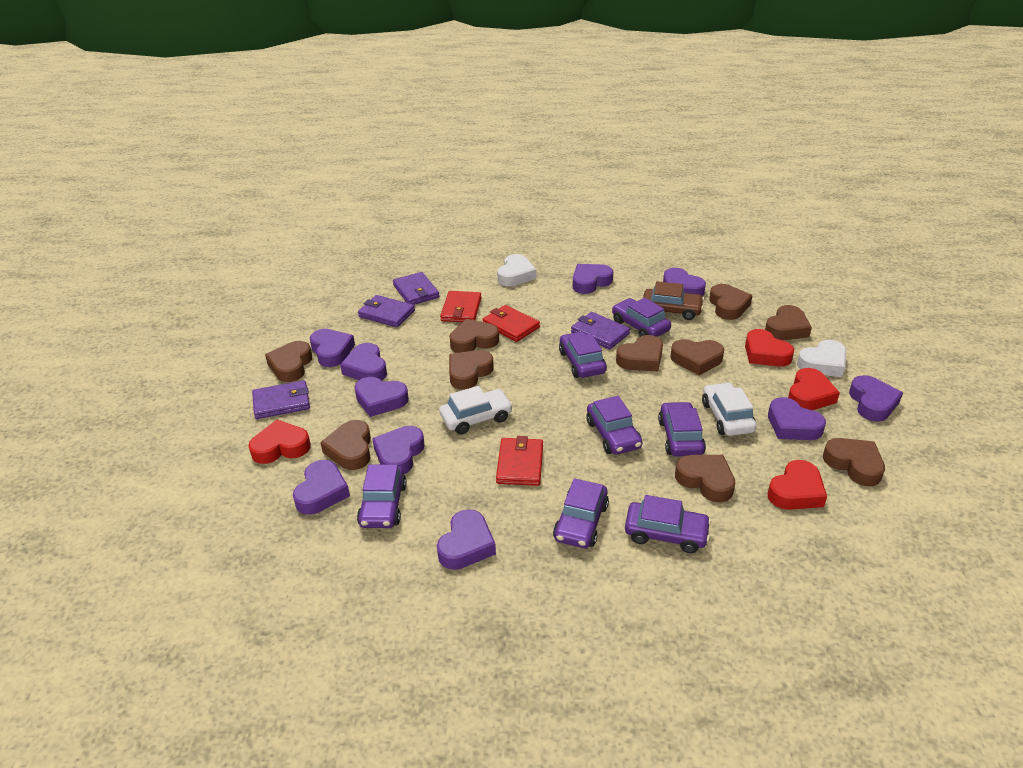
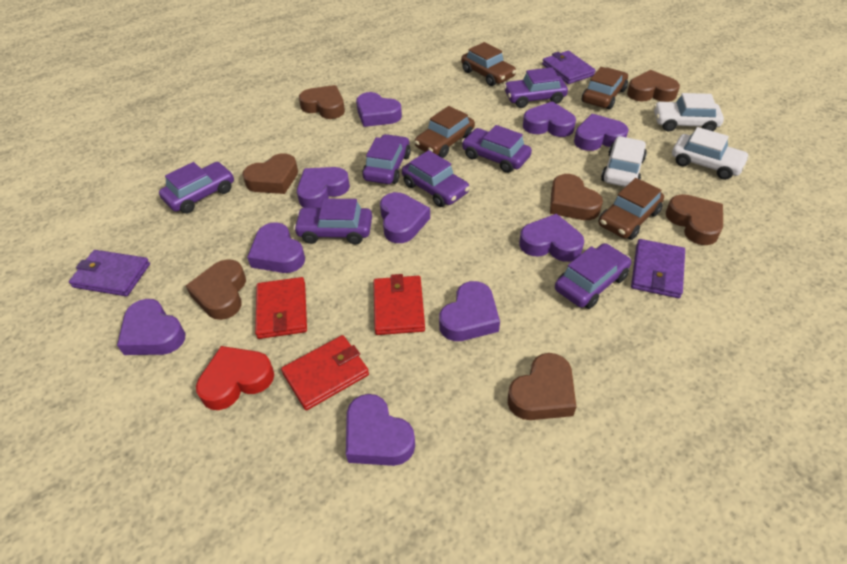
brown car: 1 -> 4
brown heart: 10 -> 7
purple wallet: 4 -> 3
red heart: 4 -> 1
white car: 2 -> 3
white heart: 2 -> 0

